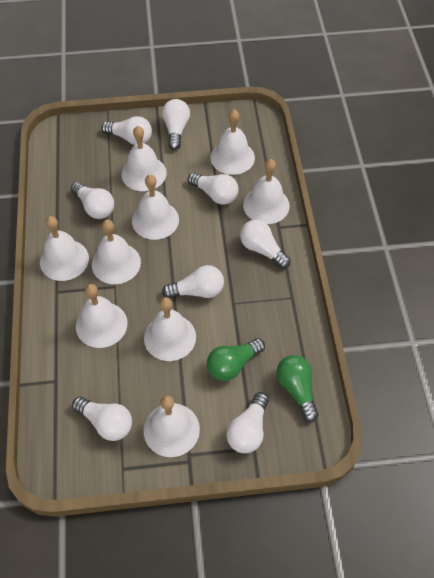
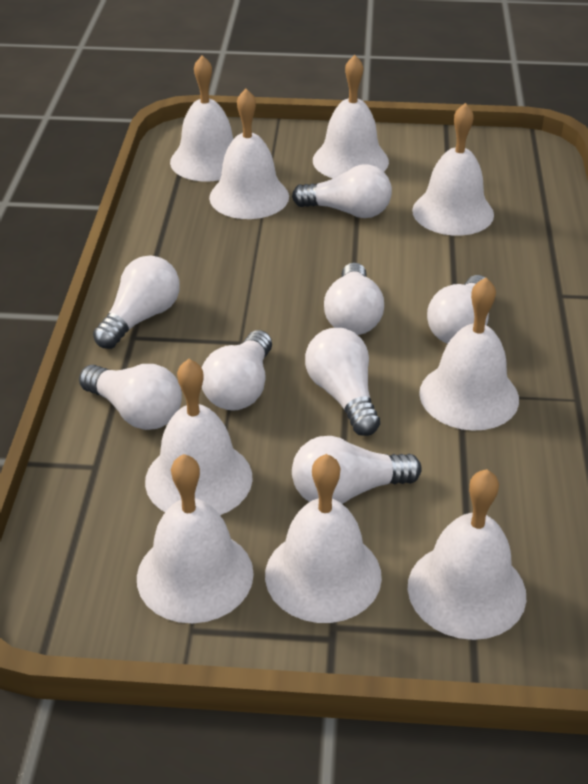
green light bulb: 2 -> 0

